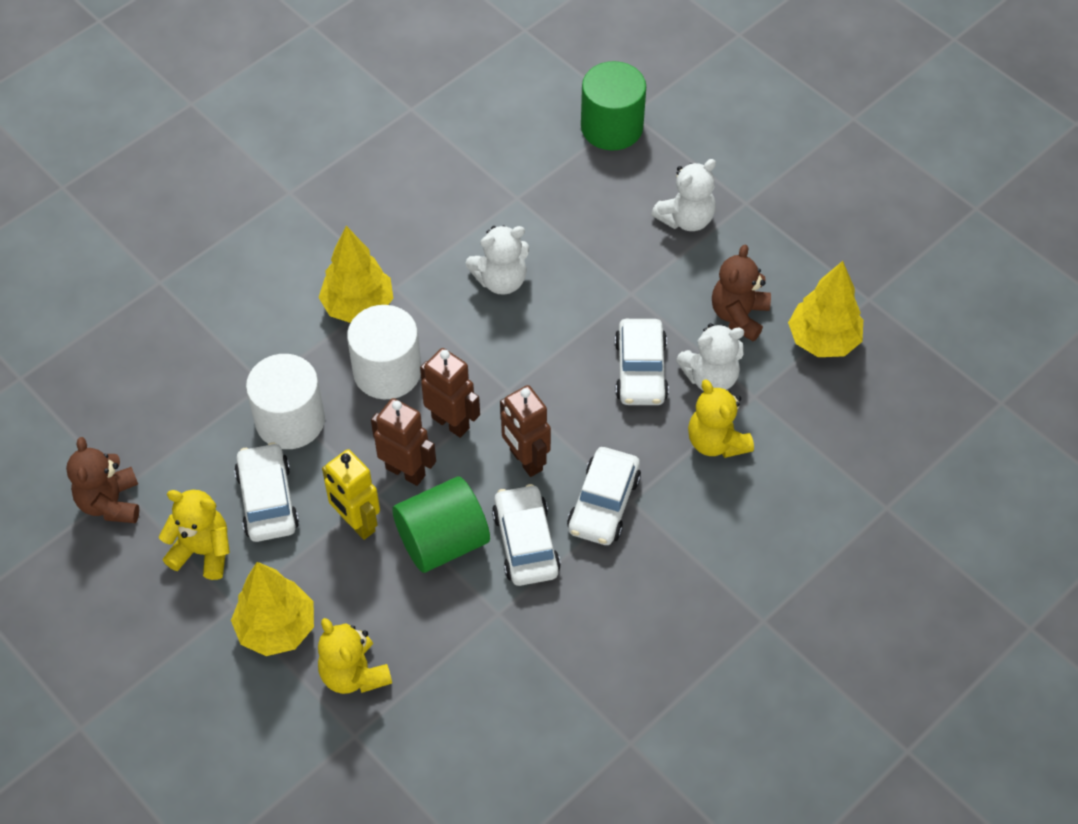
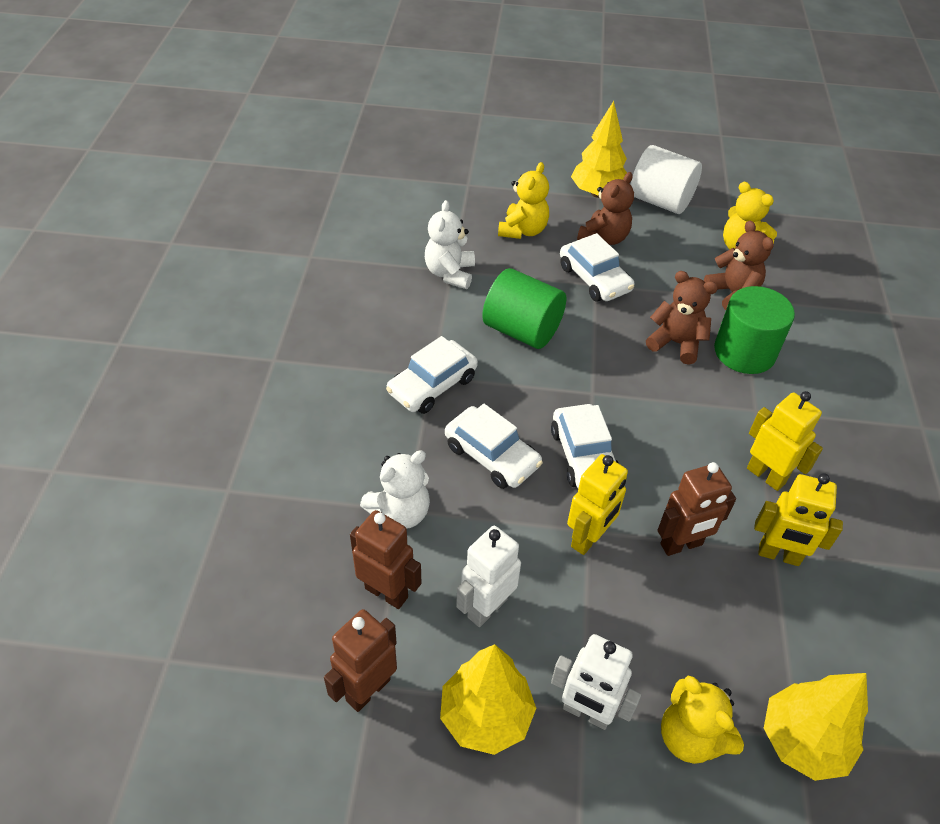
brown teddy bear: 2 -> 3
white cylinder: 2 -> 1
white robot: 0 -> 2
white teddy bear: 3 -> 2
yellow robot: 1 -> 3

